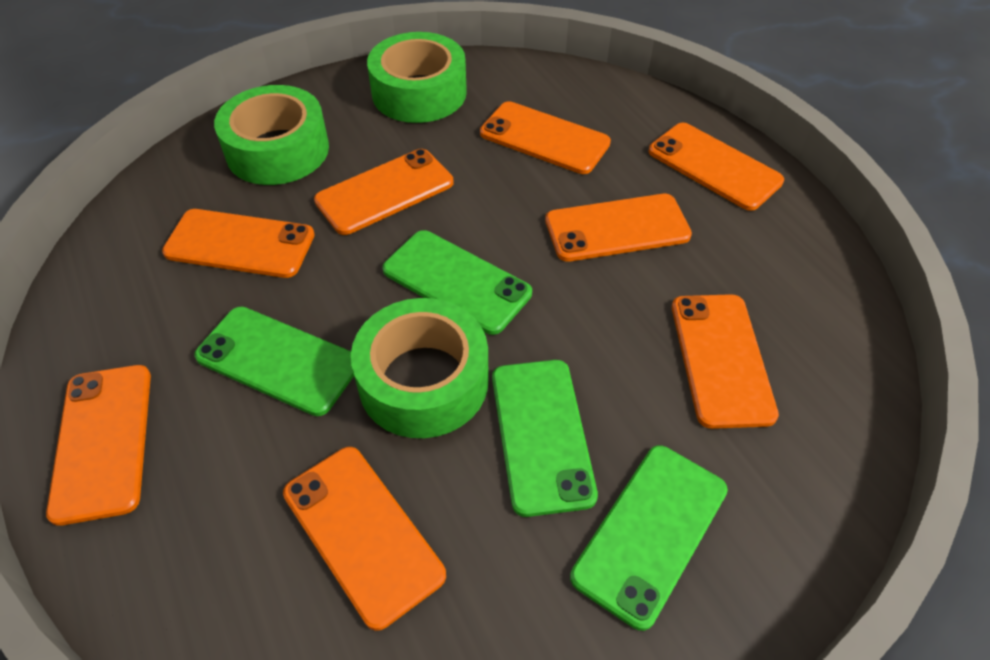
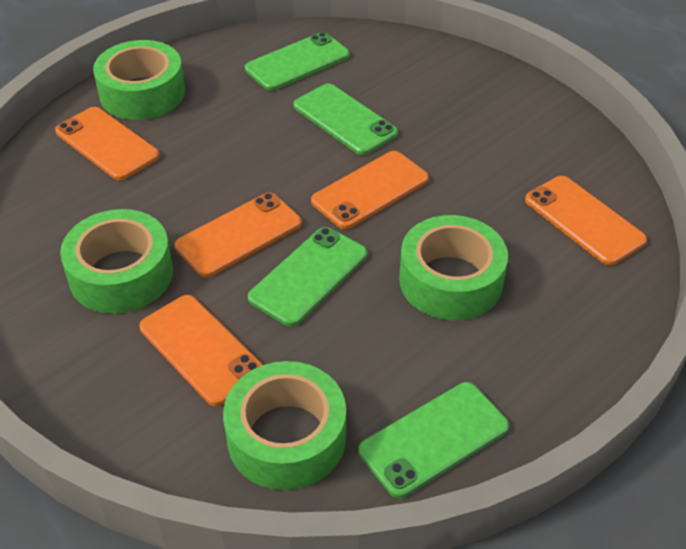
green tape: 3 -> 4
orange phone: 8 -> 5

